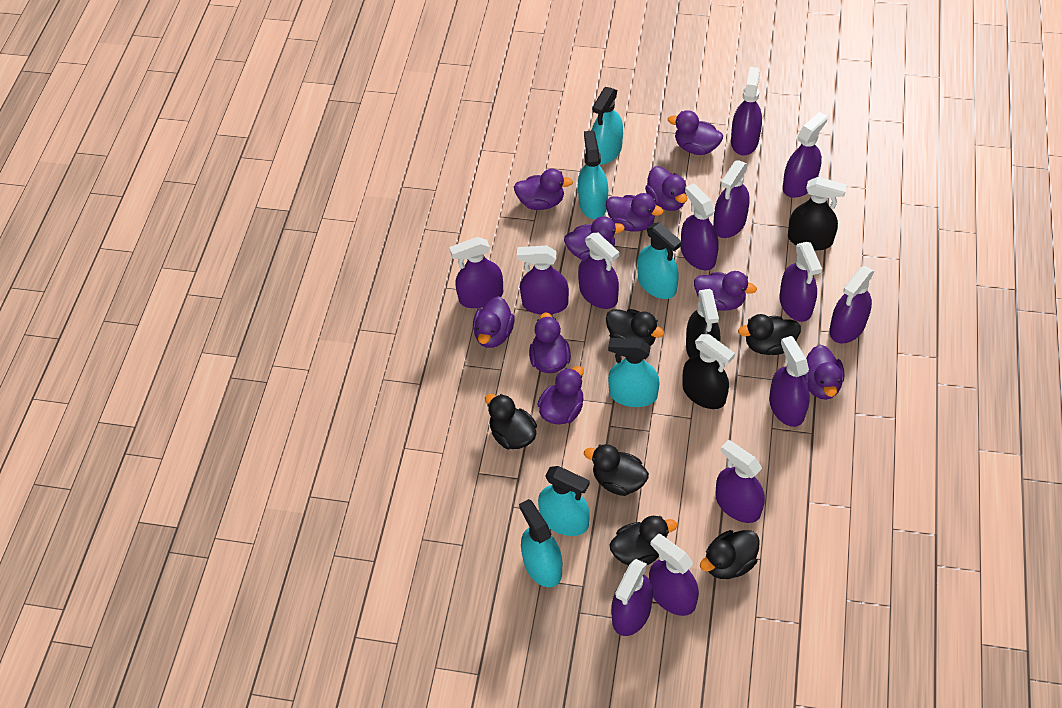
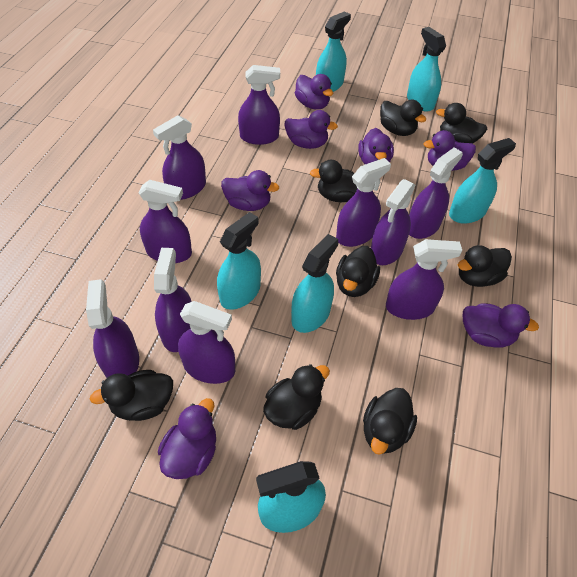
black duck: 6 -> 8
black spray bottle: 3 -> 0
purple duck: 10 -> 7
purple spray bottle: 13 -> 10

